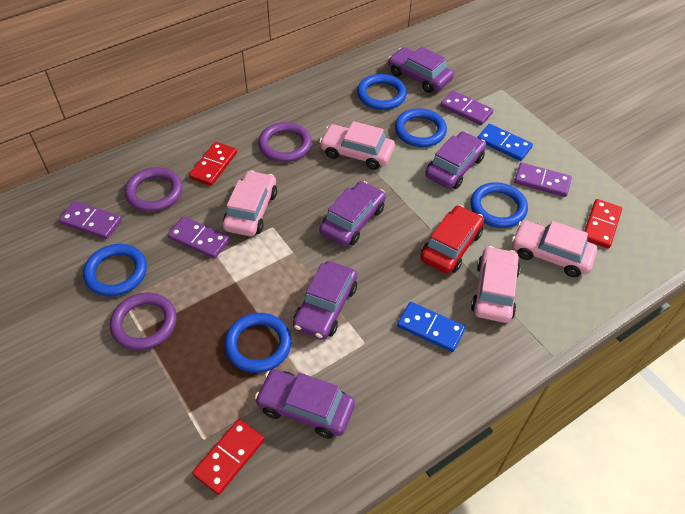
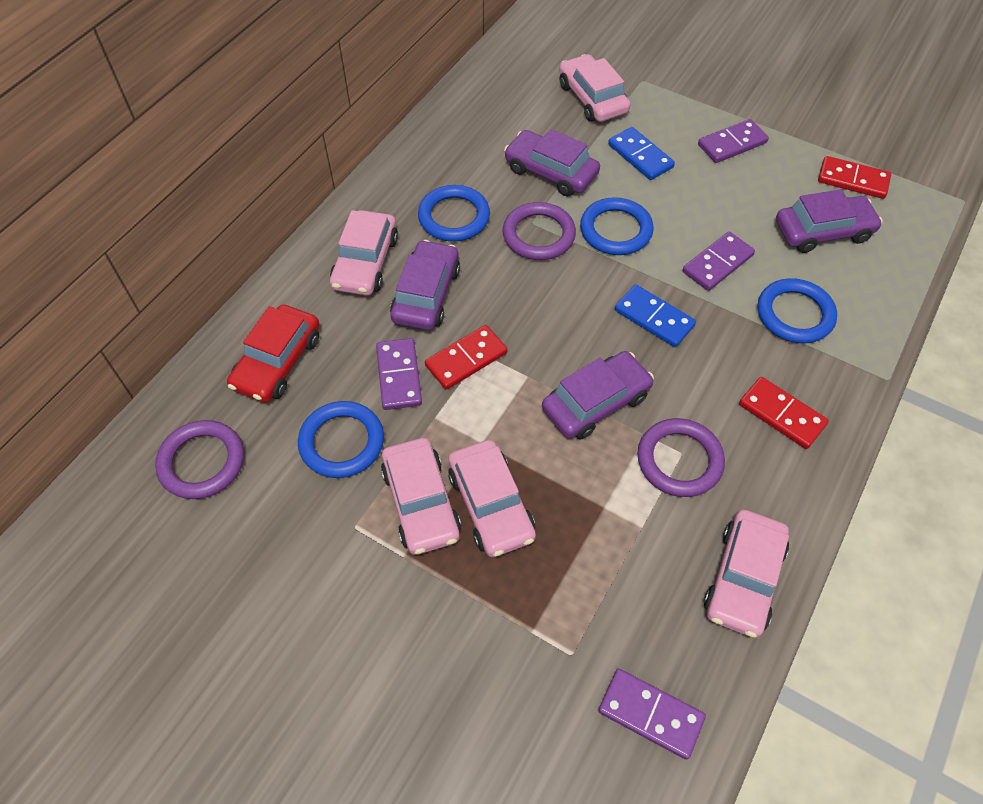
blue ring: 5 -> 4
pink car: 4 -> 5
purple car: 5 -> 4

